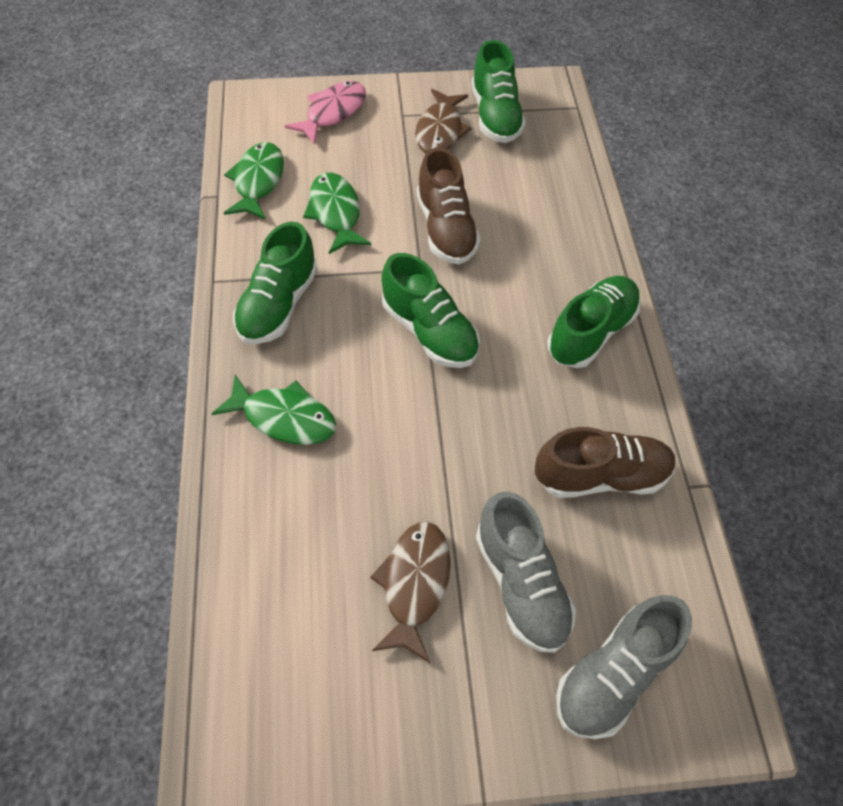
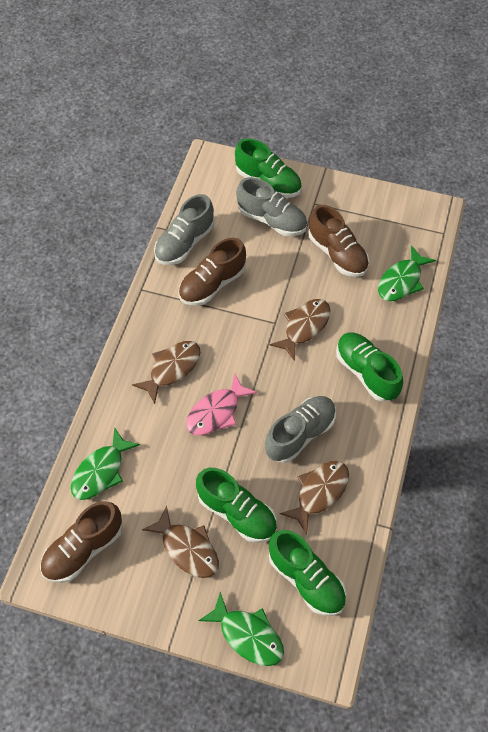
brown fish: 2 -> 4
brown shoe: 2 -> 3
grey shoe: 2 -> 3

